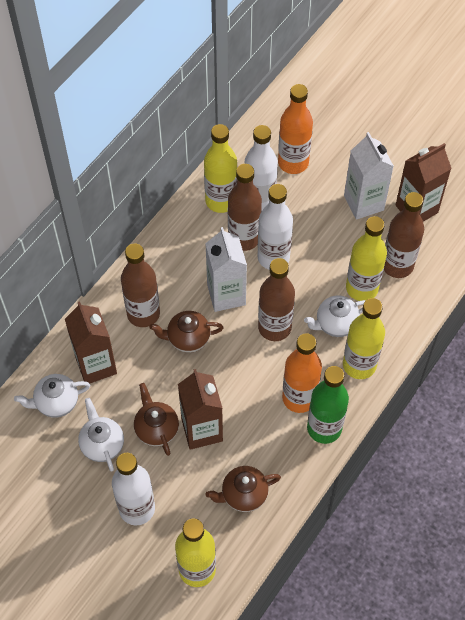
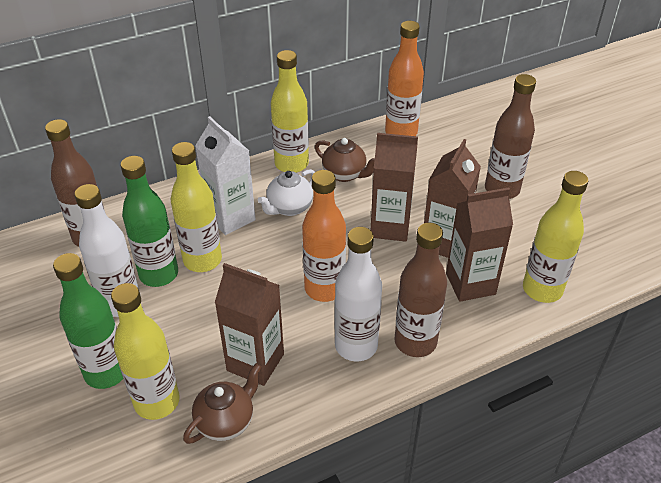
brown bottle: 4 -> 3
brown carton: 3 -> 4
brown teapot: 3 -> 2
green bottle: 1 -> 2
white bottle: 3 -> 2
white carton: 2 -> 1
white teapot: 3 -> 1

